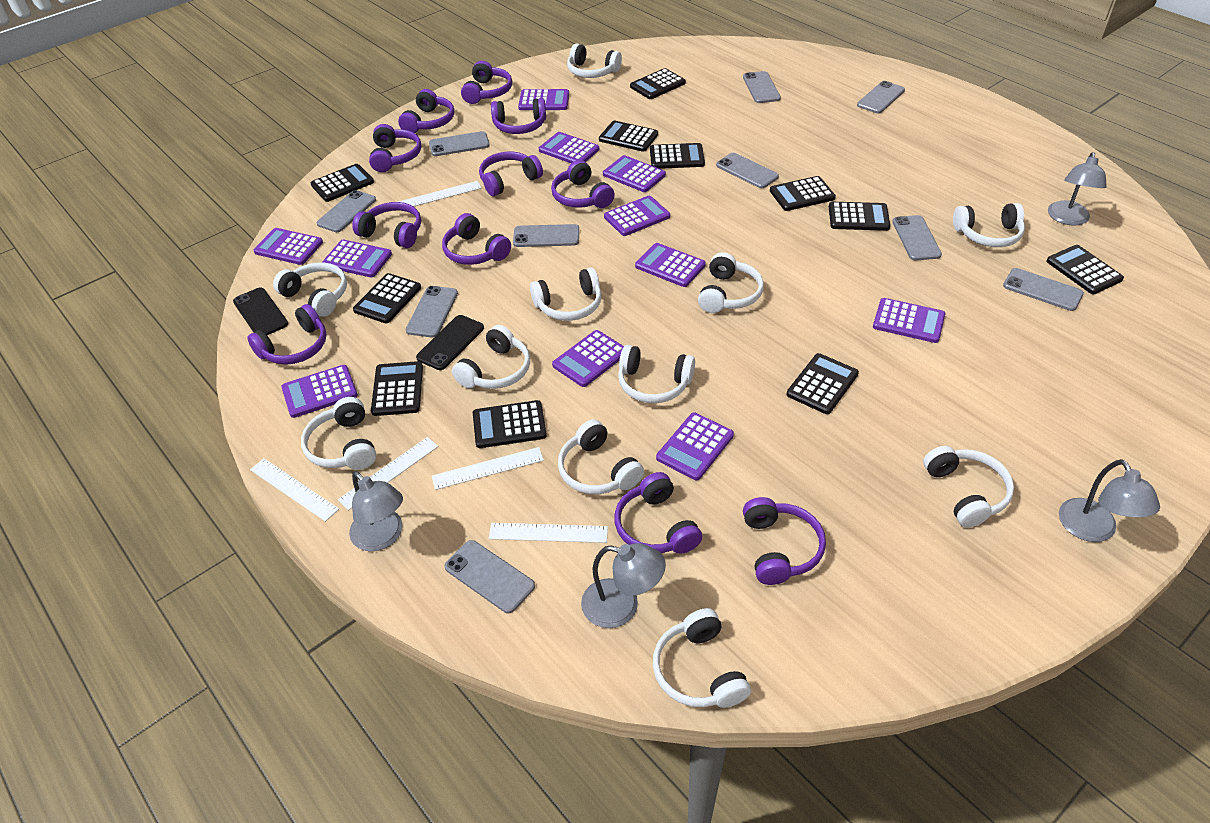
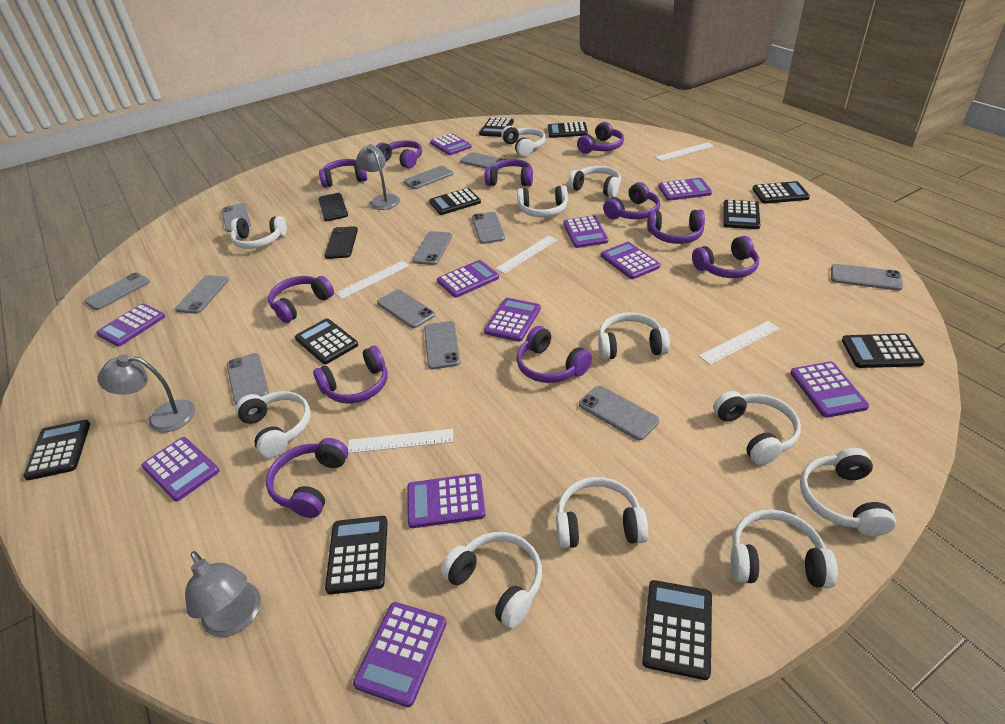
black calculator: 11 -> 10
grey lamp: 4 -> 3
grey phone: 10 -> 12

